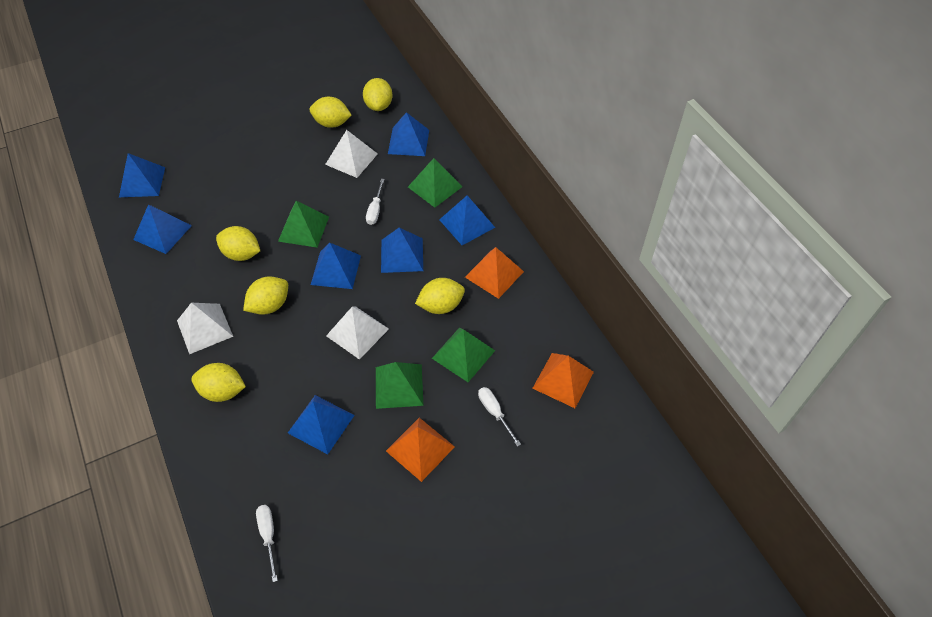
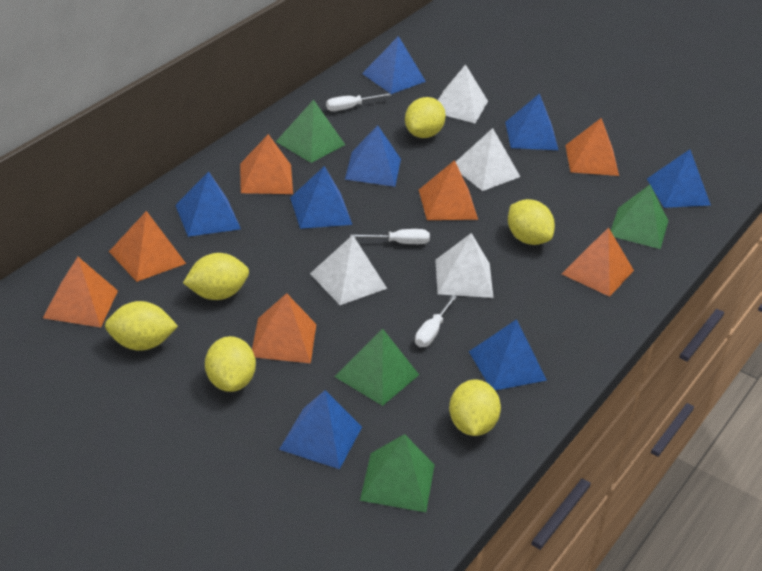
blue pyramid: 7 -> 8
orange pyramid: 3 -> 7
white pyramid: 3 -> 4

